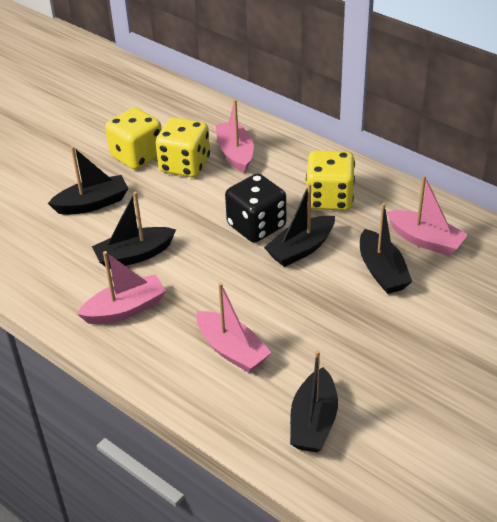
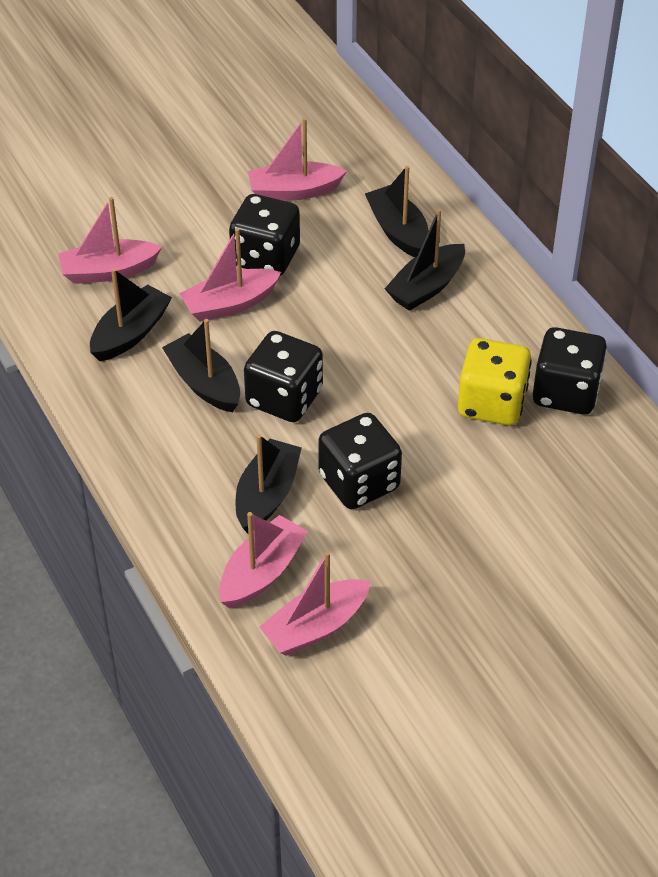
black dice: 1 -> 4
pink boat: 4 -> 5
yellow dice: 3 -> 1

